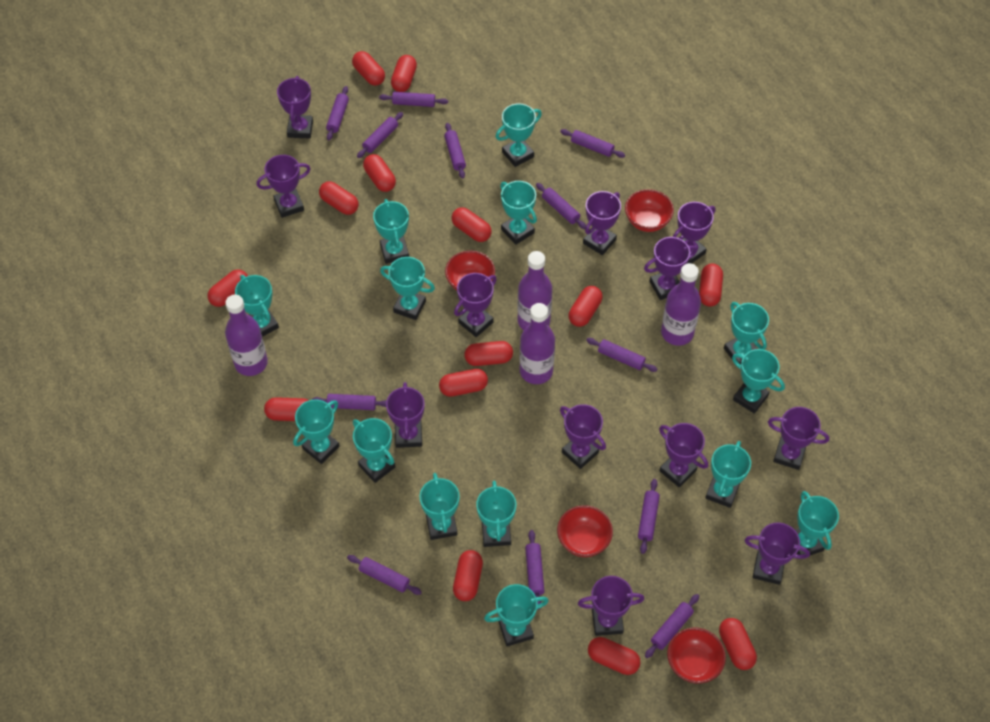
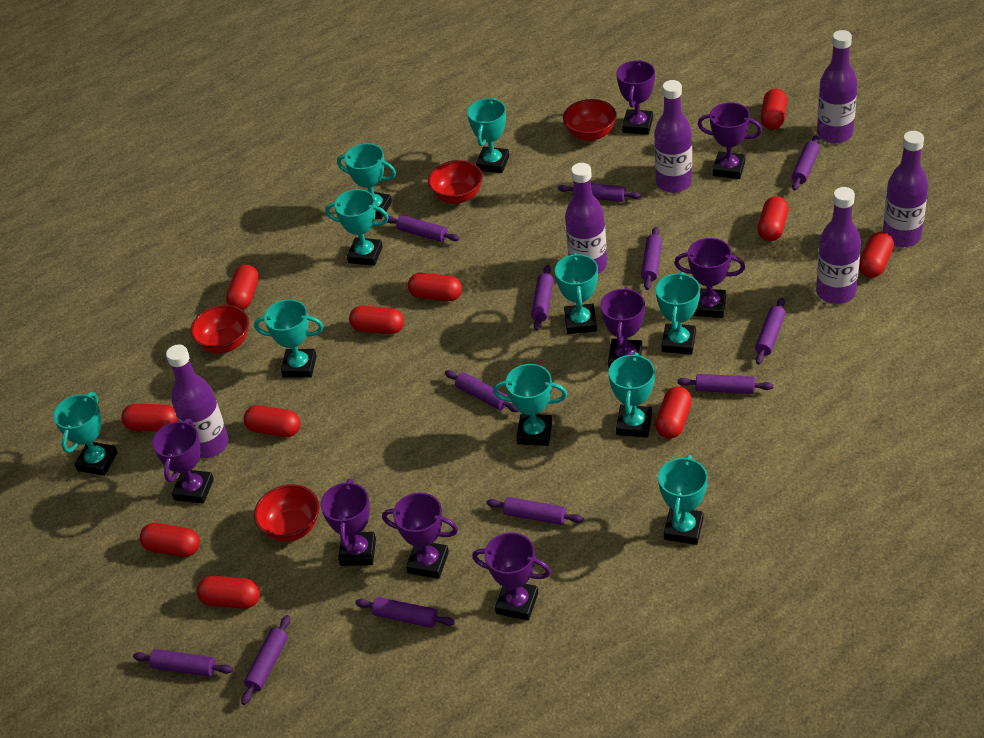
purple bottle: 4 -> 6
purple trophy: 12 -> 8
red capsule: 14 -> 11
turquoise trophy: 14 -> 10

